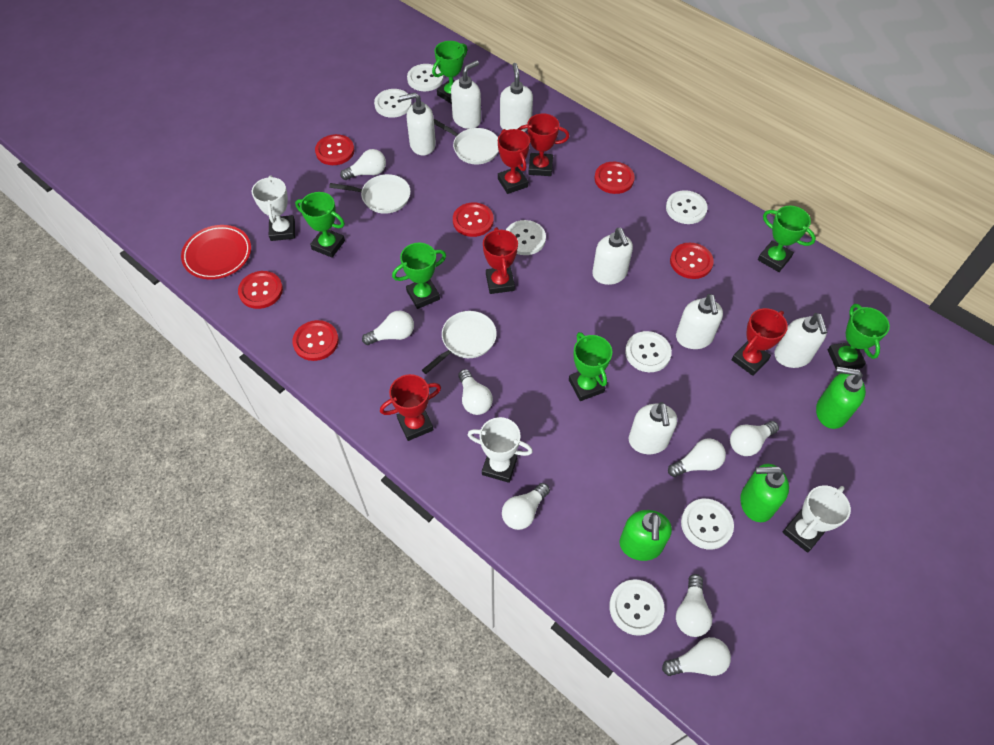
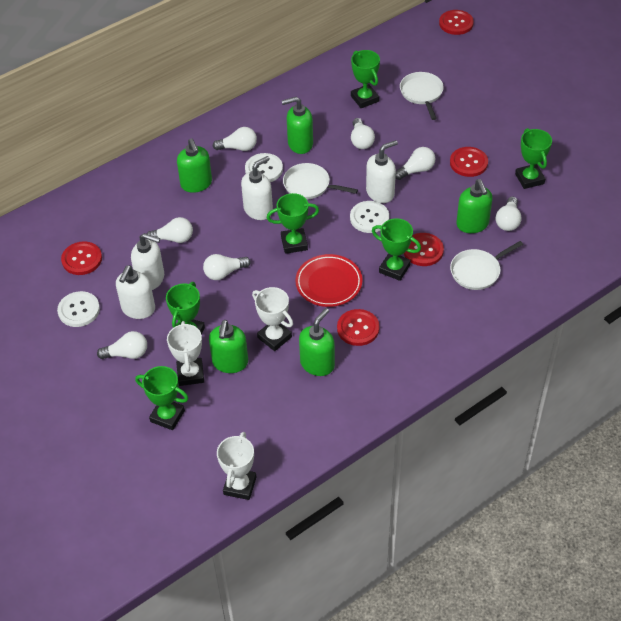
green soap dispenser: 3 -> 5
red button: 6 -> 5
red trophy: 5 -> 0
white button: 7 -> 3
white light bulb: 8 -> 7
white soap dispenser: 7 -> 4

